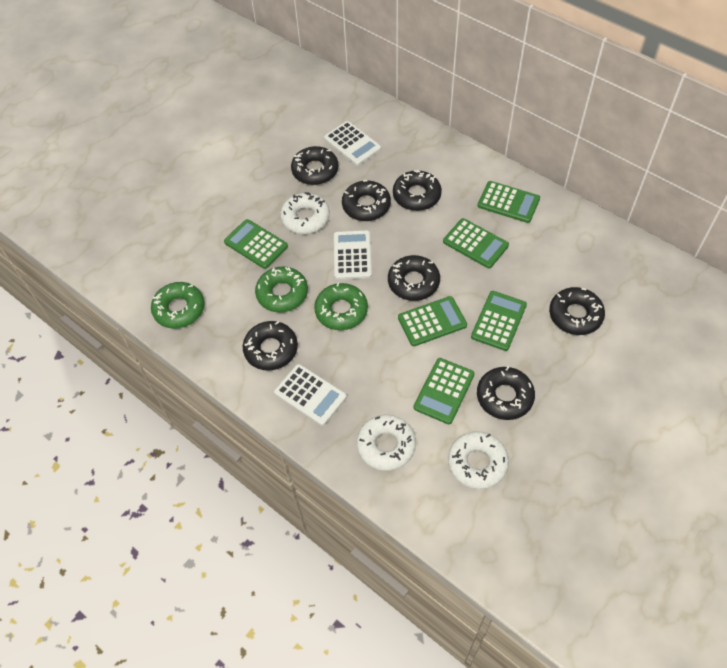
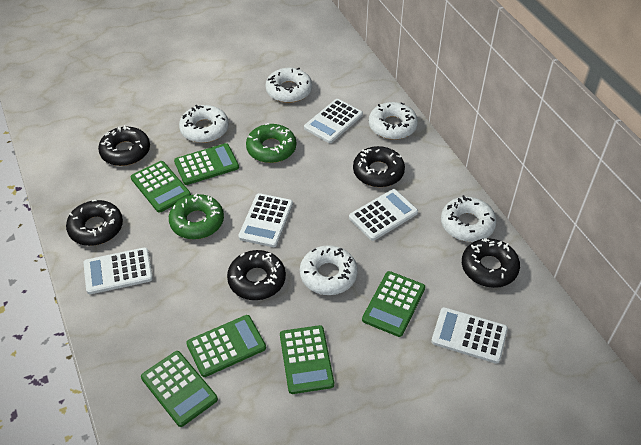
black donut: 7 -> 5
green donut: 3 -> 2
white calculator: 3 -> 5
white donut: 3 -> 5

